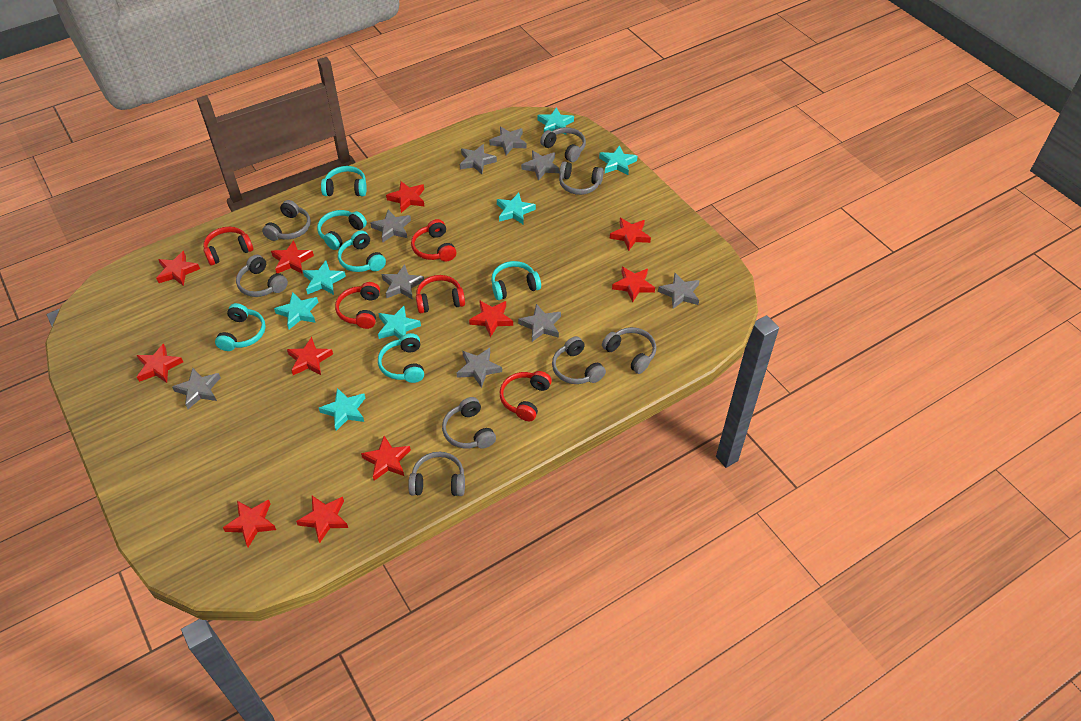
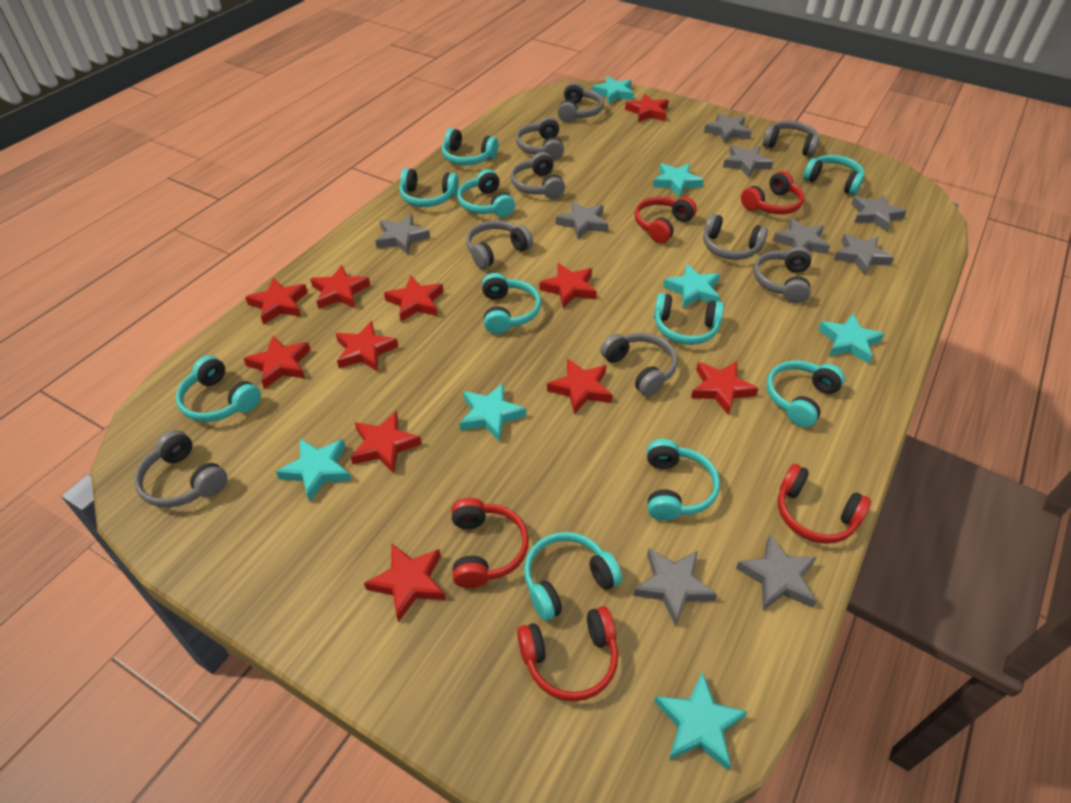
grey headphones: 8 -> 9
turquoise headphones: 6 -> 10

